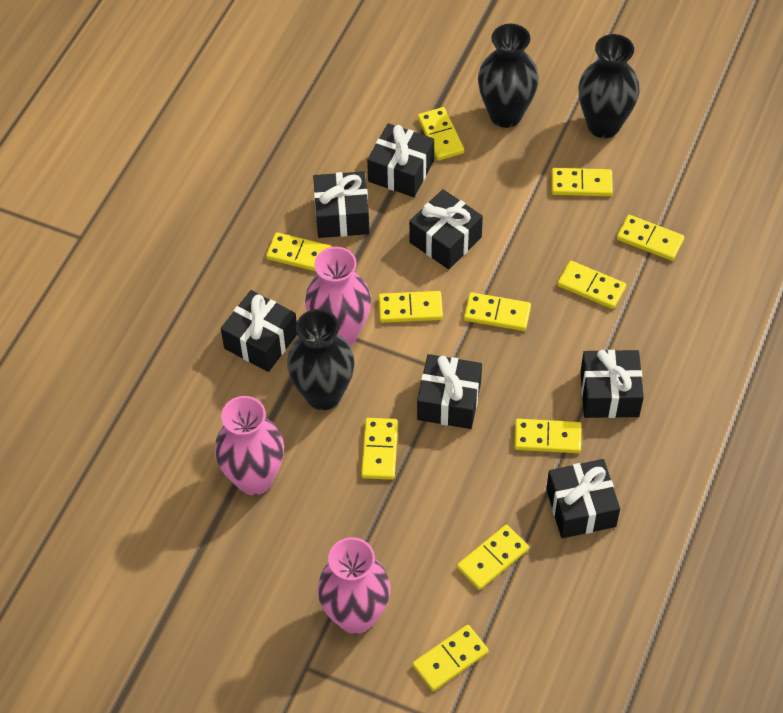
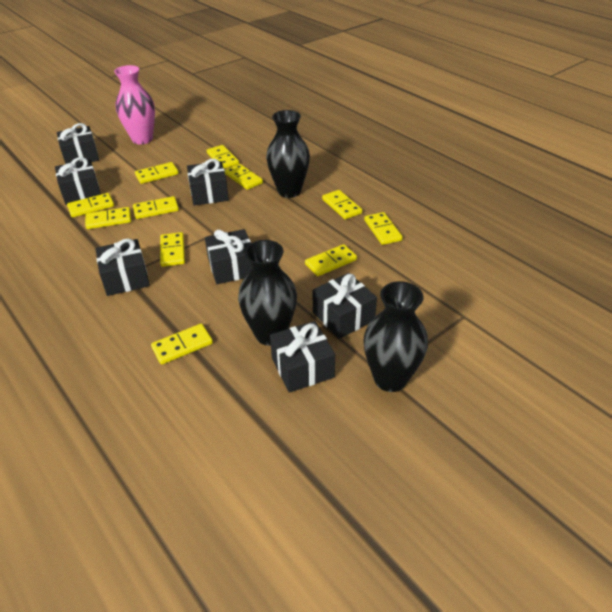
pink vase: 3 -> 1

